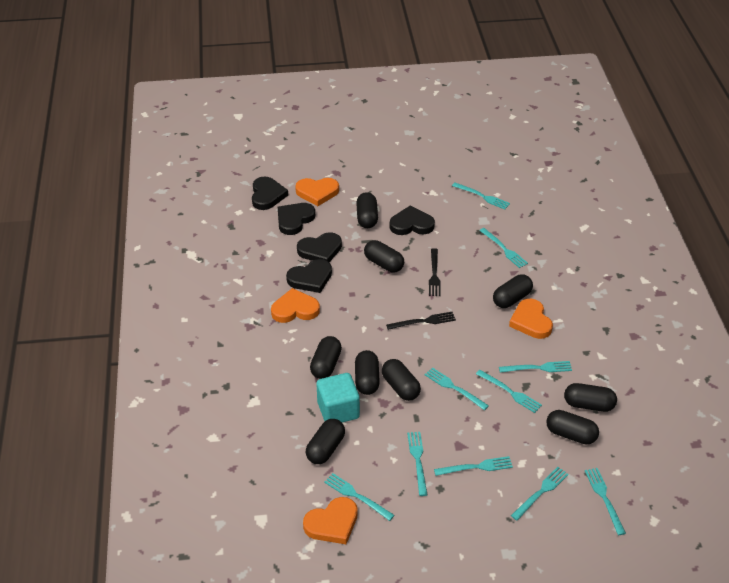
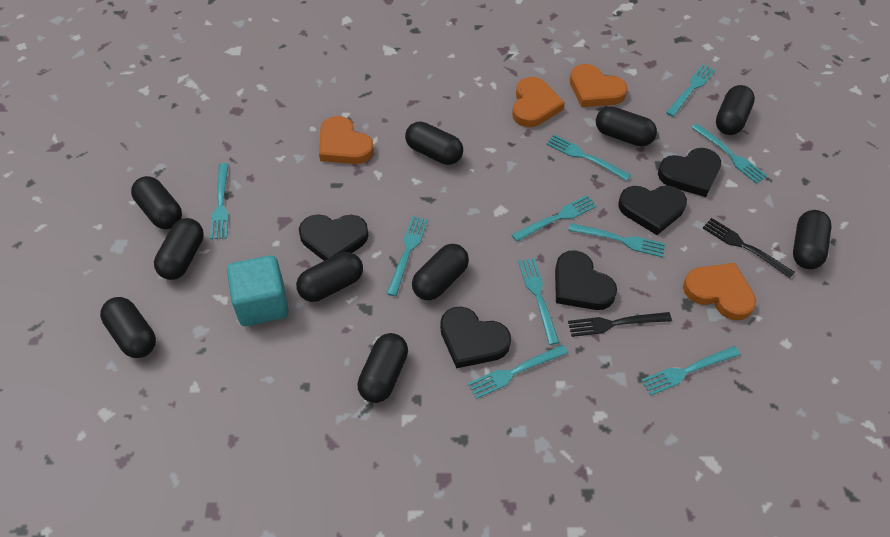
black capsule: 9 -> 10

